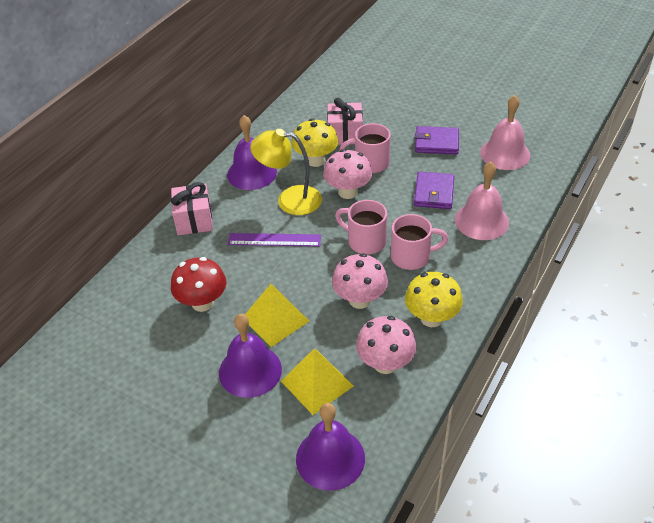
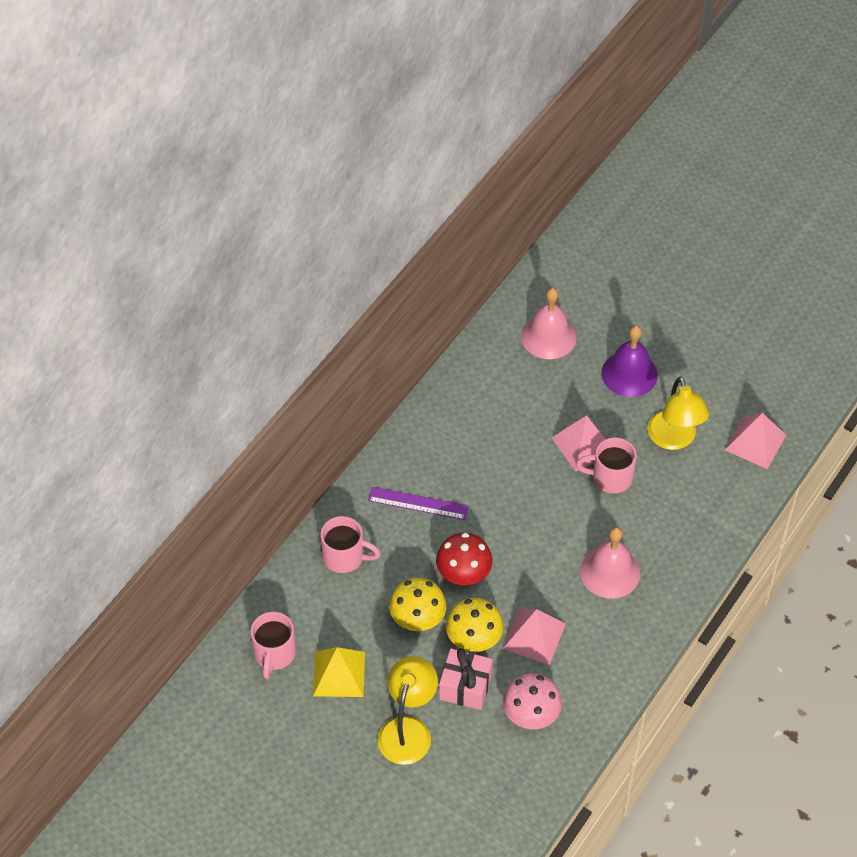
pink gift: 2 -> 1
pink mushroom: 3 -> 1
pink pyramid: 0 -> 3
purple bell: 3 -> 1
purple wallet: 2 -> 0
yellow lamp: 1 -> 2
yellow pyramid: 2 -> 1

